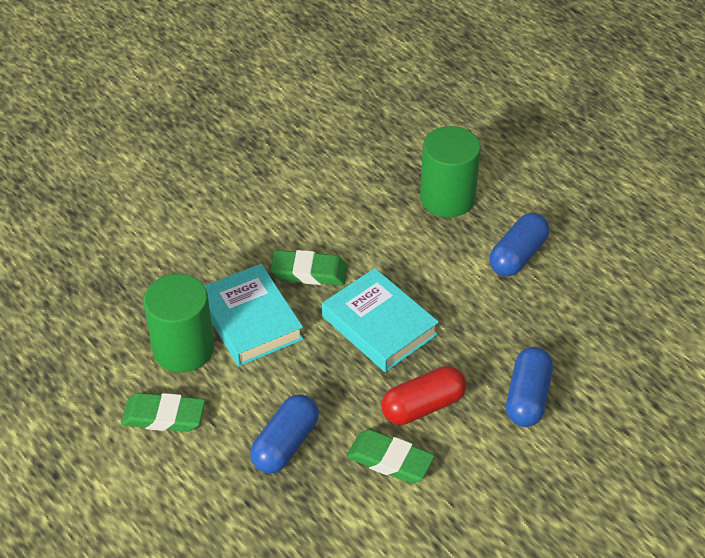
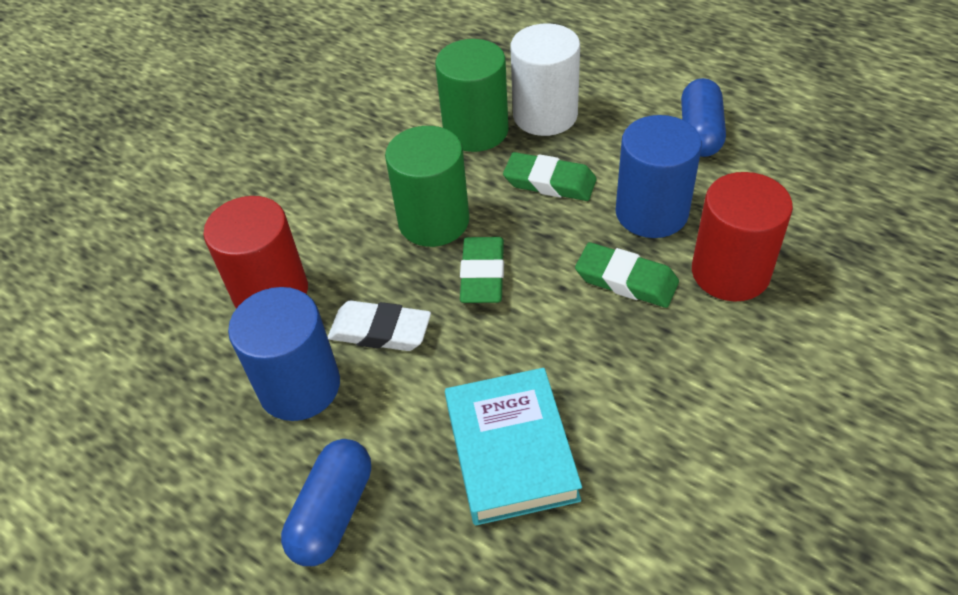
blue capsule: 3 -> 2
blue cylinder: 0 -> 2
red capsule: 1 -> 0
red cylinder: 0 -> 2
turquoise book: 2 -> 1
white cylinder: 0 -> 1
white eraser: 0 -> 1

